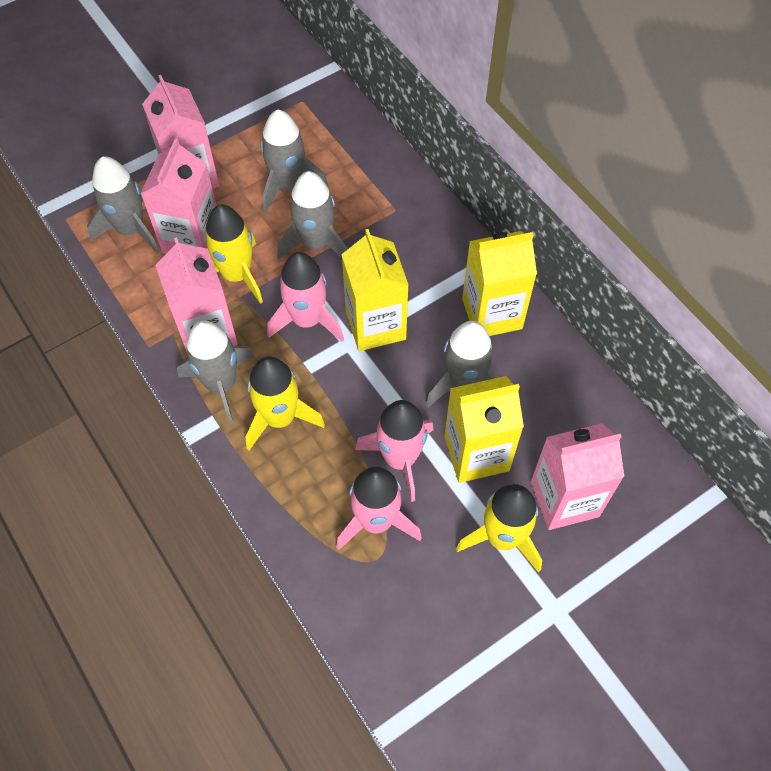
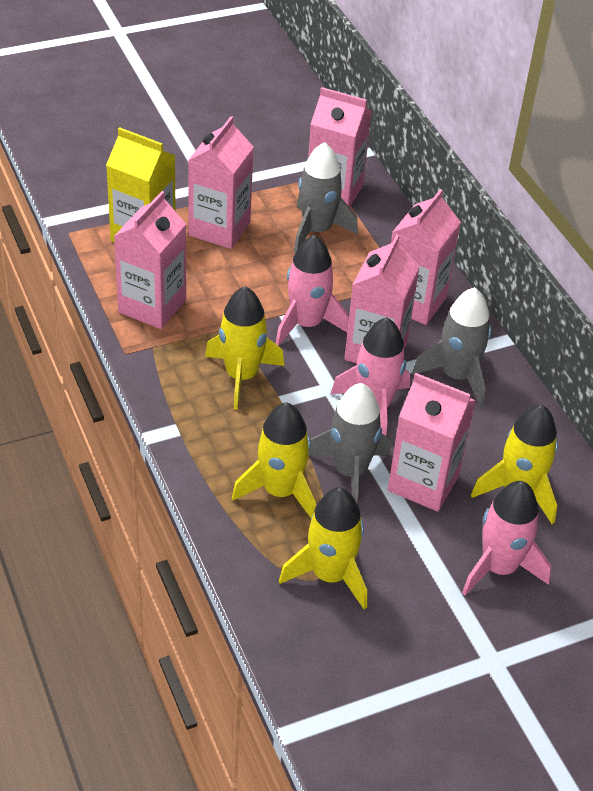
grey rocket: 5 -> 3
pink carton: 4 -> 6
yellow carton: 3 -> 1
yellow rocket: 3 -> 4

